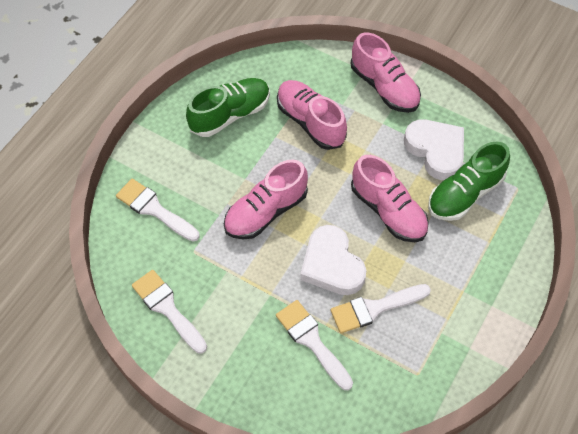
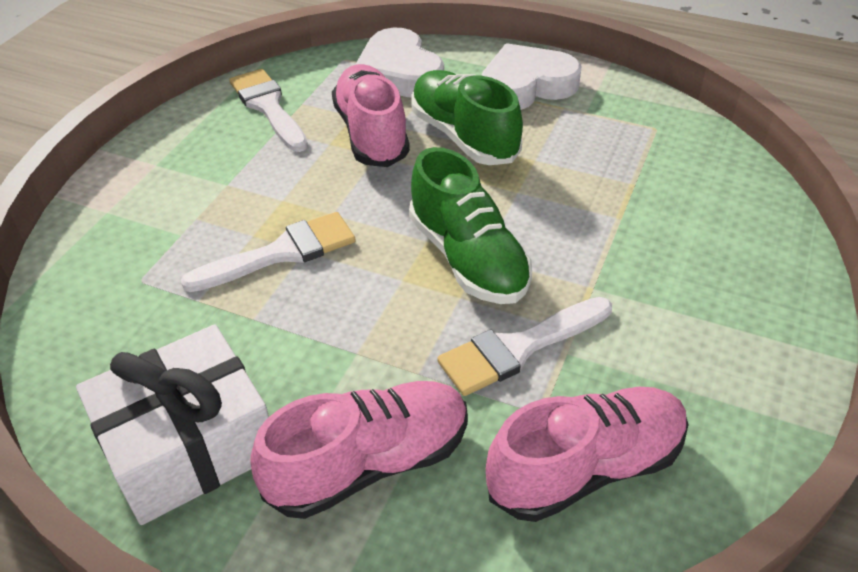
pink shoe: 4 -> 3
white brush: 4 -> 3
white gift: 0 -> 1

